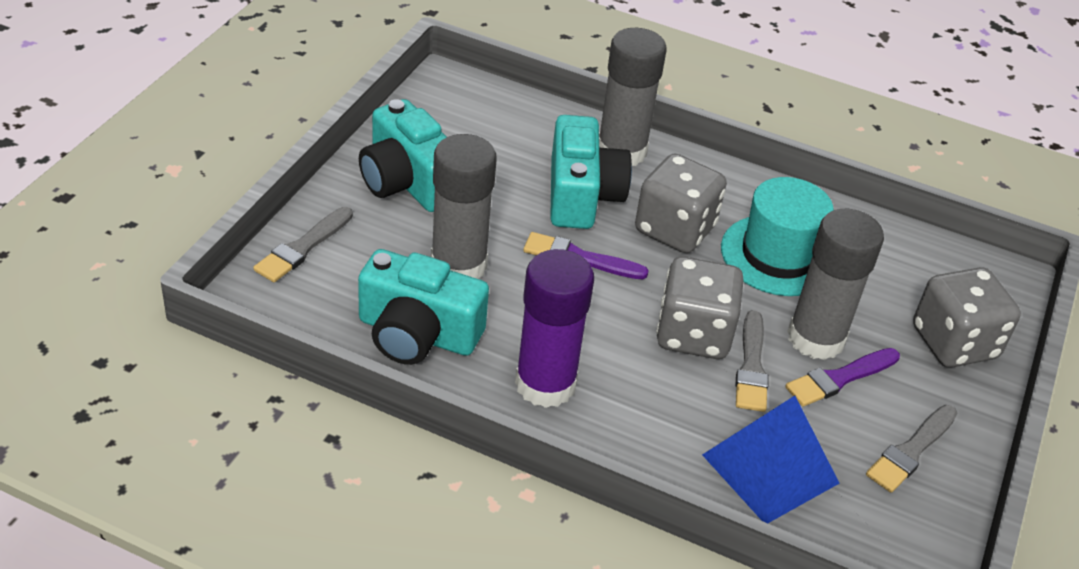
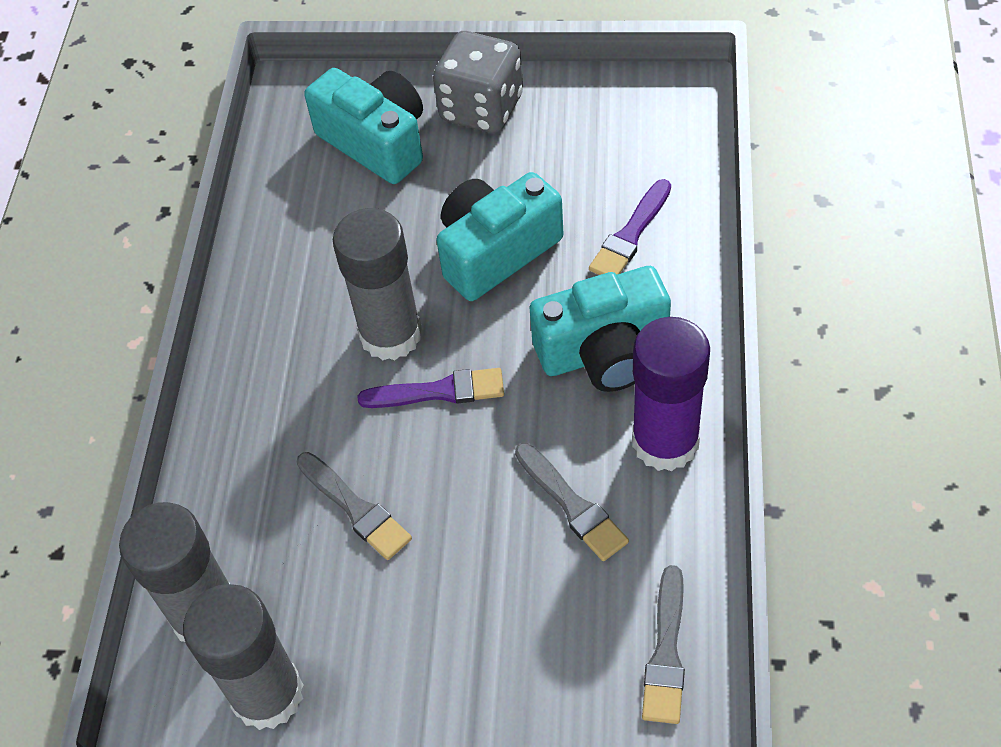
blue pyramid: 1 -> 0
grey dice: 3 -> 1
turquoise hat: 1 -> 0

